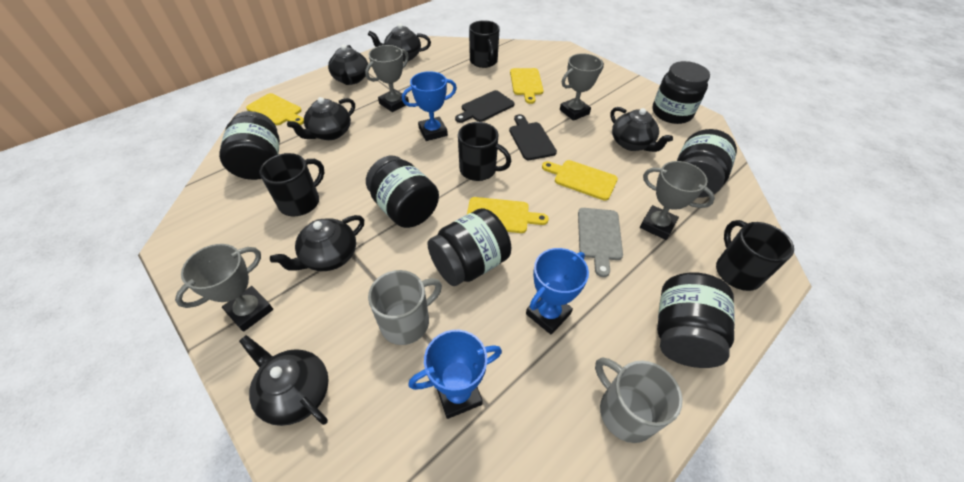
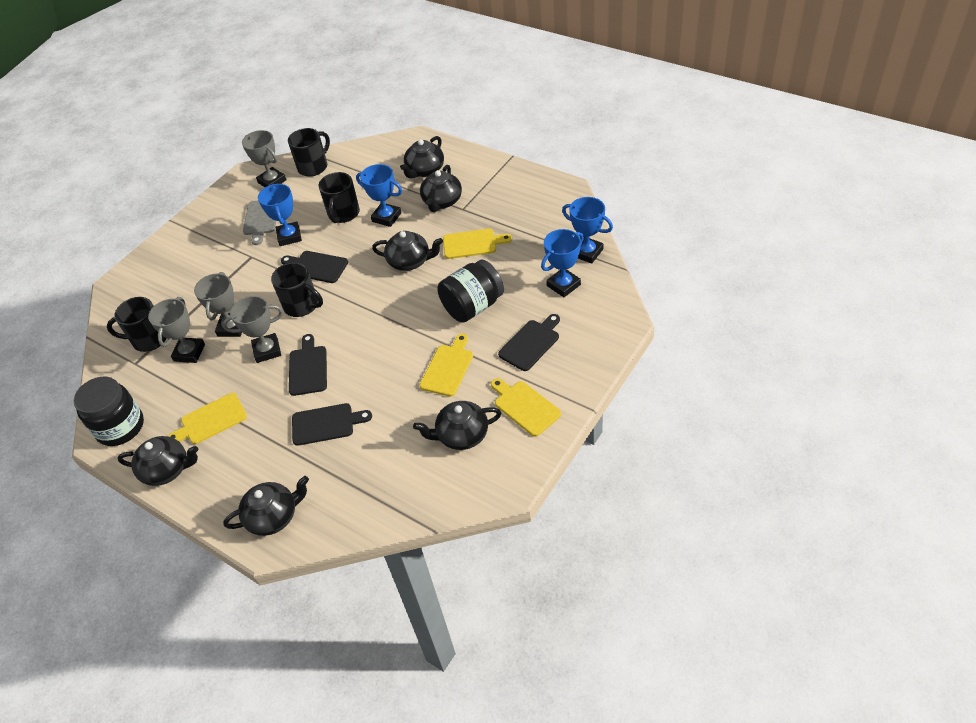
black cutting board: 2 -> 4
black jar: 6 -> 2
blue trophy: 3 -> 4
grey mug: 2 -> 0

